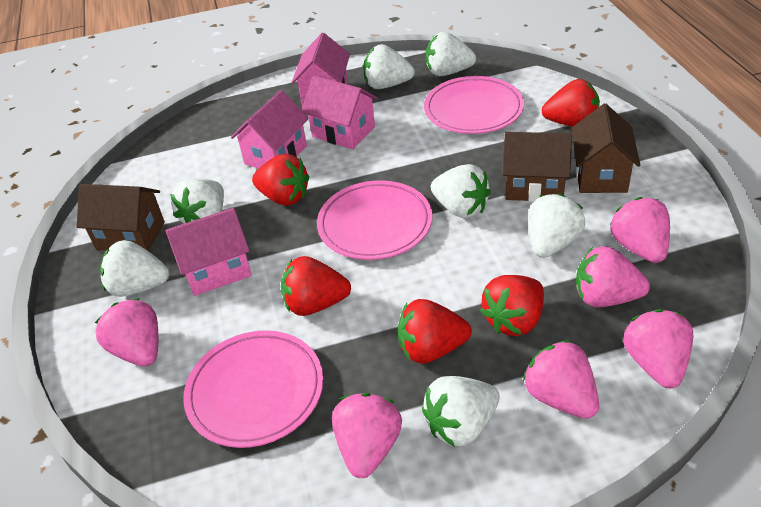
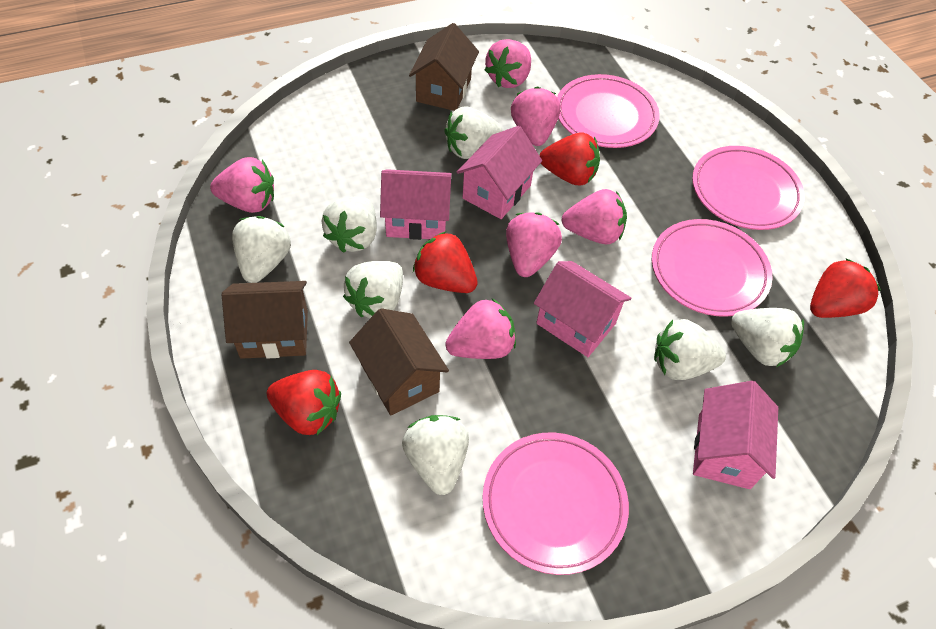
pink plate: 3 -> 4
red strawberry: 5 -> 4

